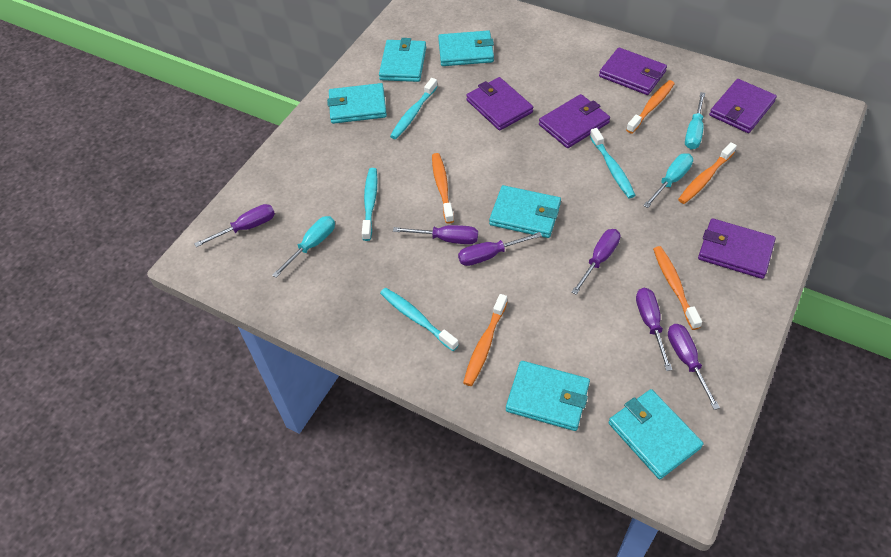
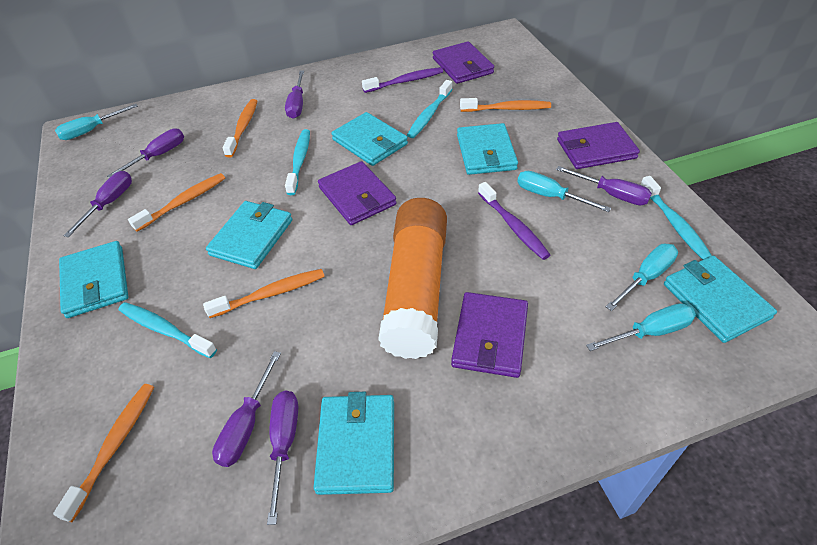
orange glue stick: 0 -> 1
purple toothbrush: 0 -> 2
purple wallet: 5 -> 4
turquoise screwdriver: 3 -> 4

